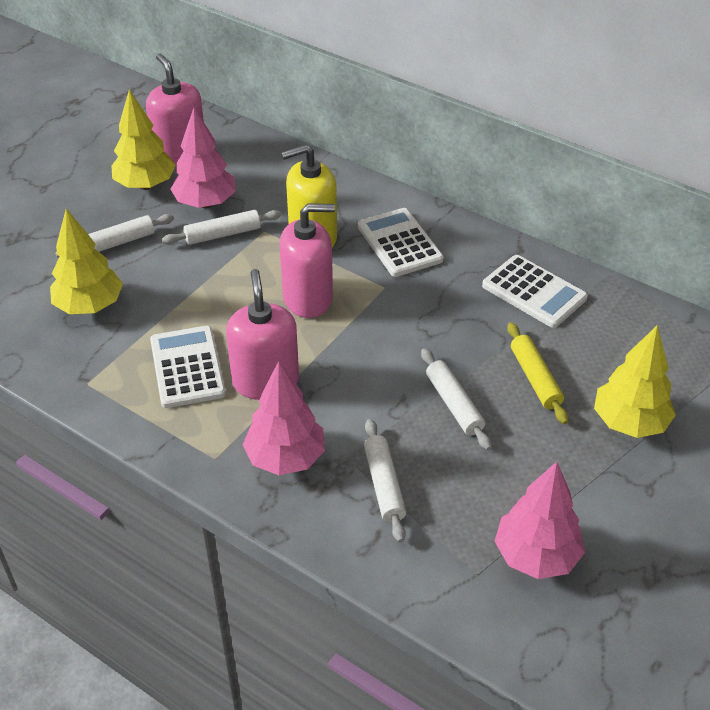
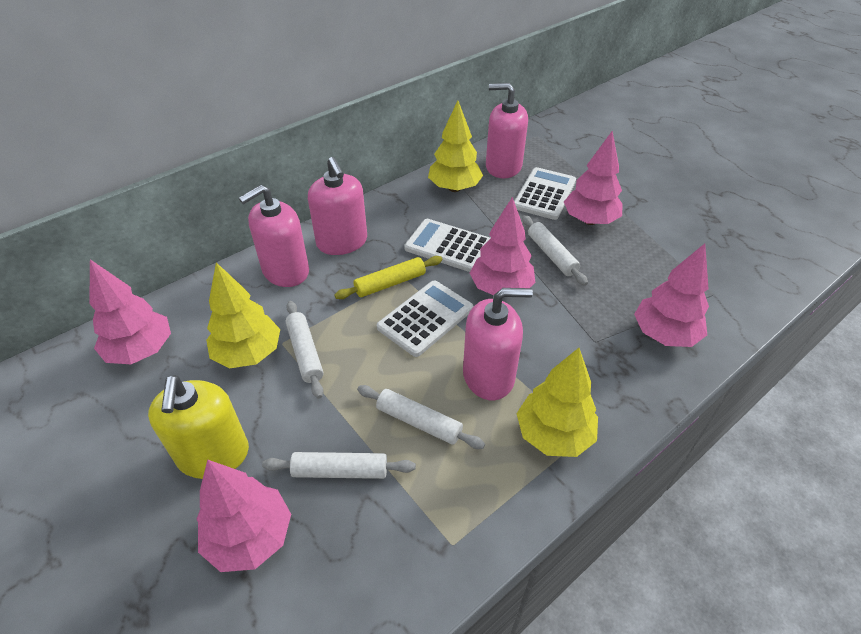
pink soap dispenser: 3 -> 4
pink tree: 3 -> 5

